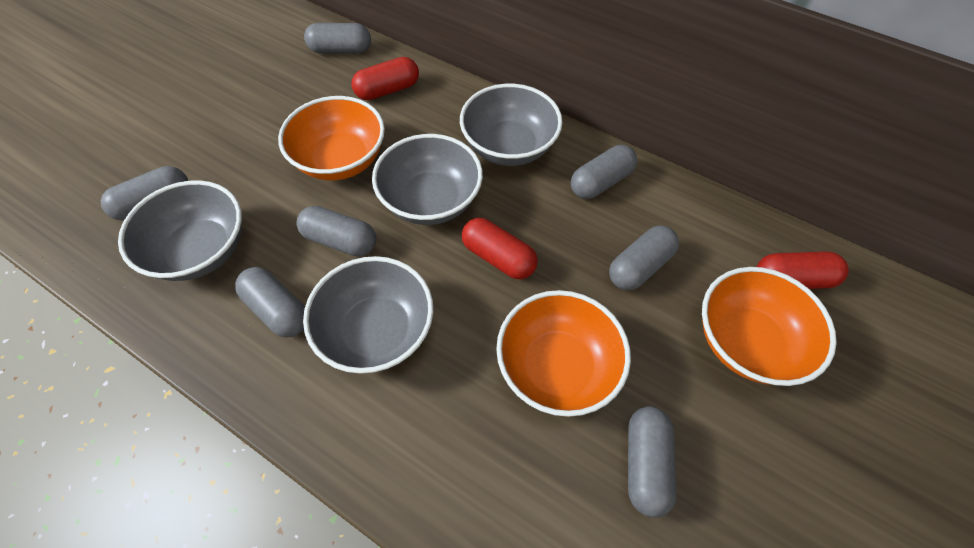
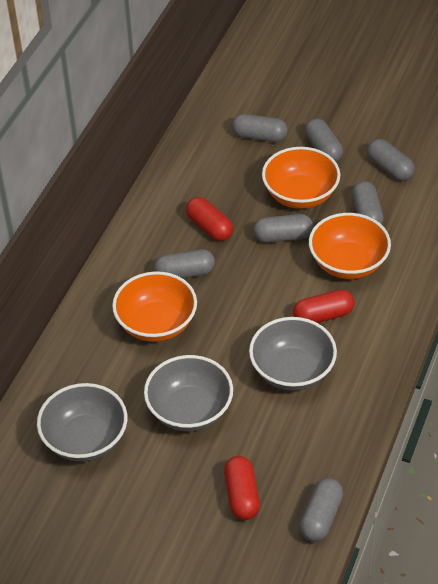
grey bowl: 4 -> 3

